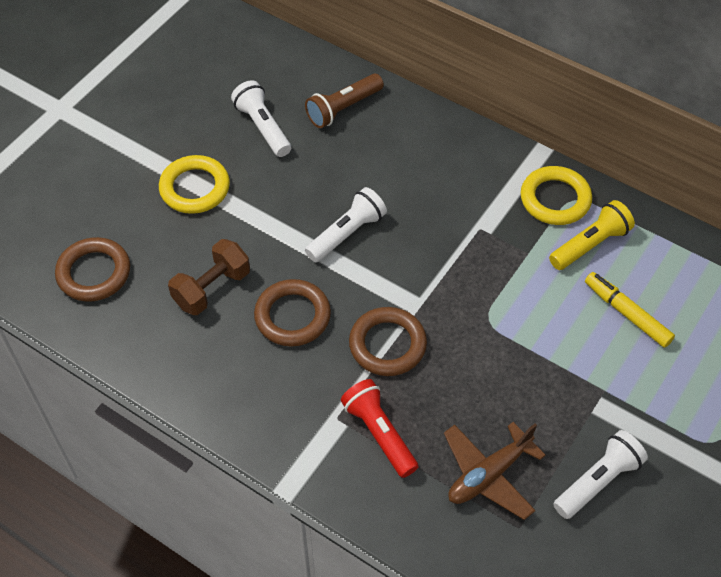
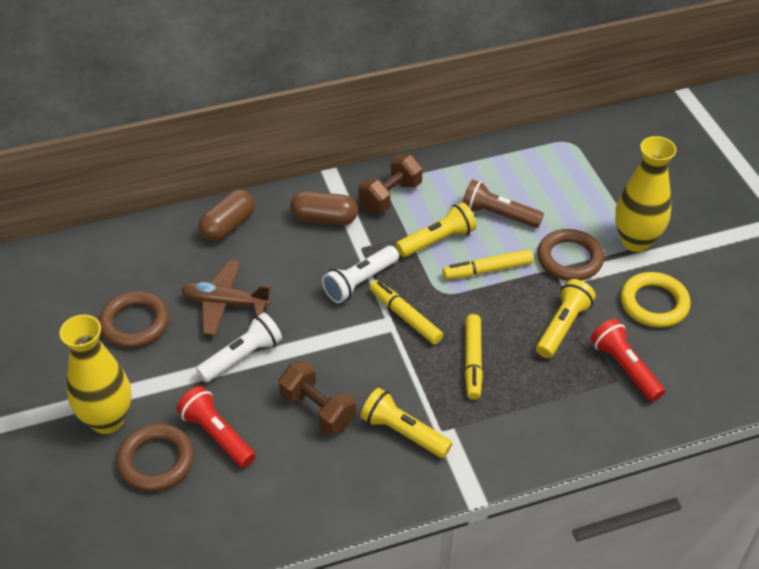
brown capsule: 0 -> 2
brown dumbbell: 1 -> 2
red flashlight: 1 -> 2
white flashlight: 3 -> 2
yellow flashlight: 1 -> 3
yellow marker: 1 -> 3
yellow ring: 2 -> 1
yellow vase: 0 -> 2

